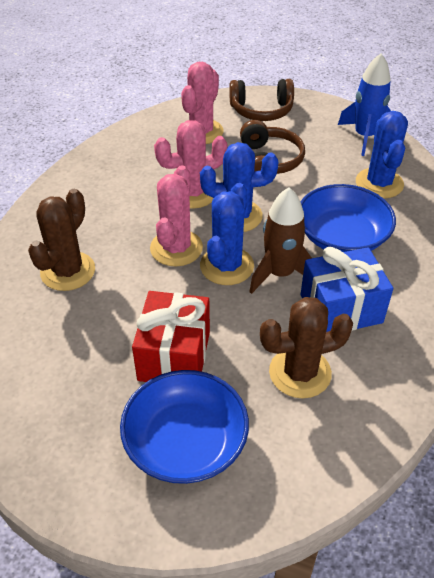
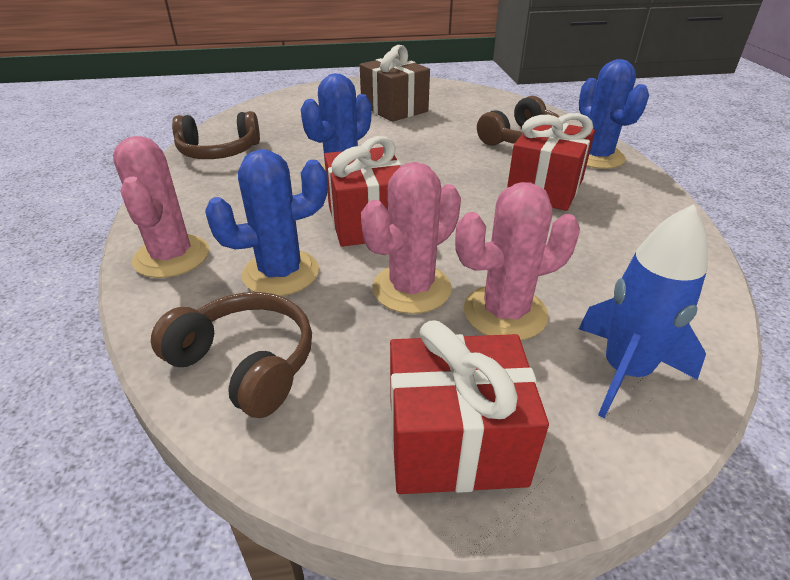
blue bowl: 2 -> 0
blue gift: 1 -> 0
brown cactus: 2 -> 0
brown gift: 0 -> 1
brown headphones: 2 -> 3
brown rocket: 1 -> 0
red gift: 1 -> 3

